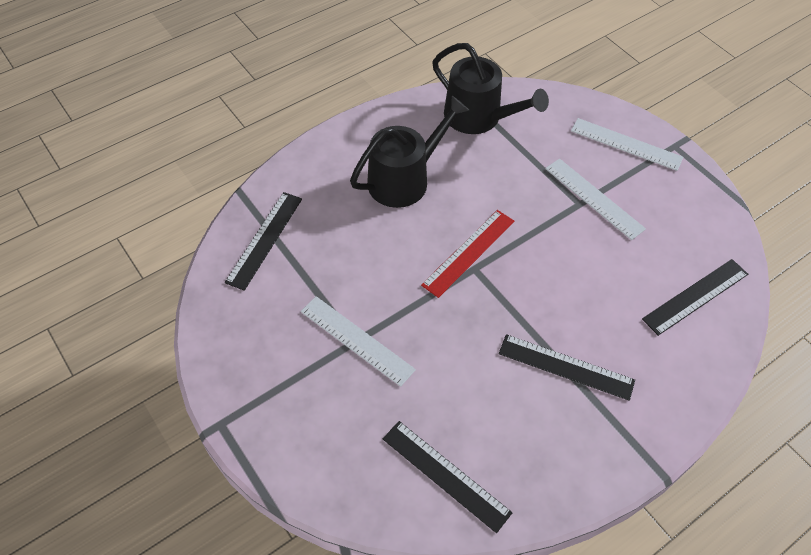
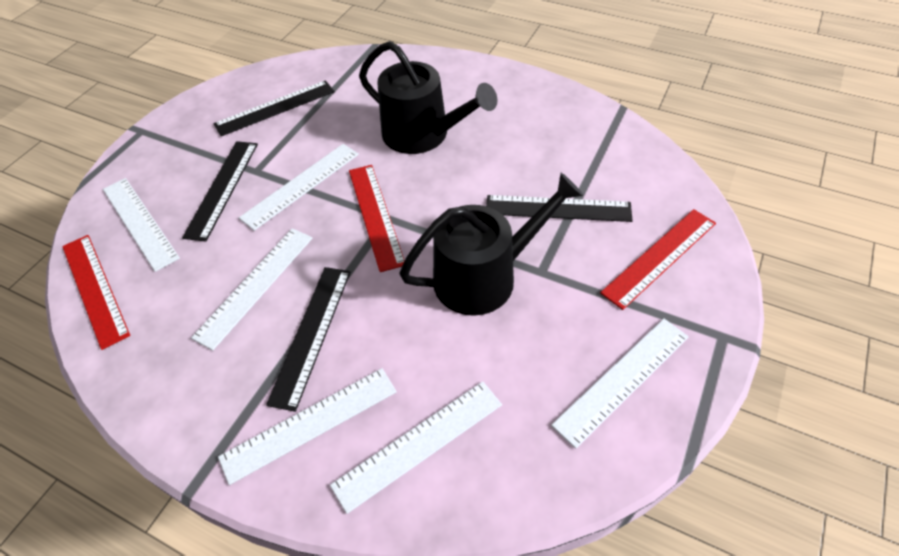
red ruler: 1 -> 3
white ruler: 3 -> 6

